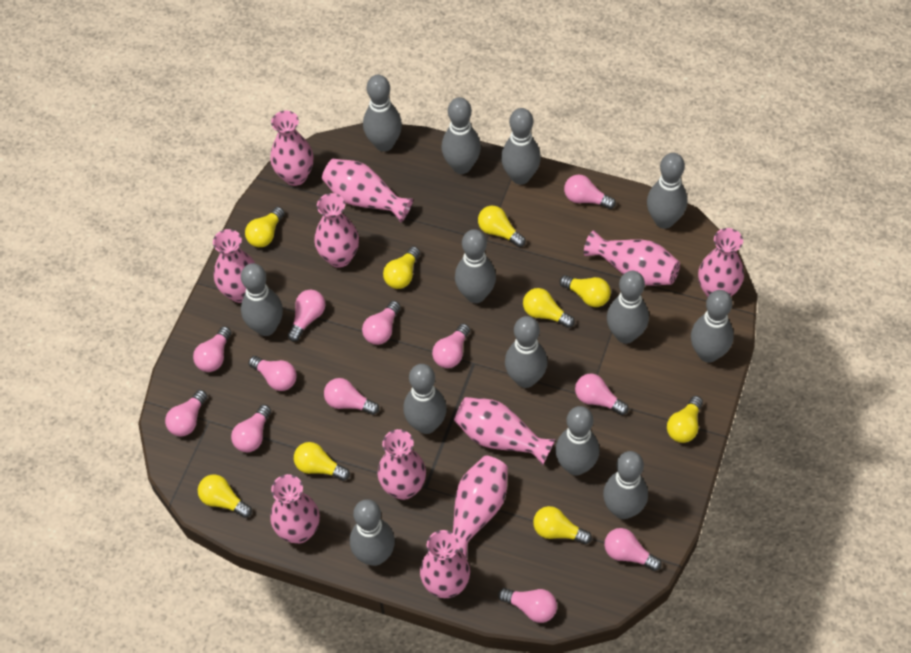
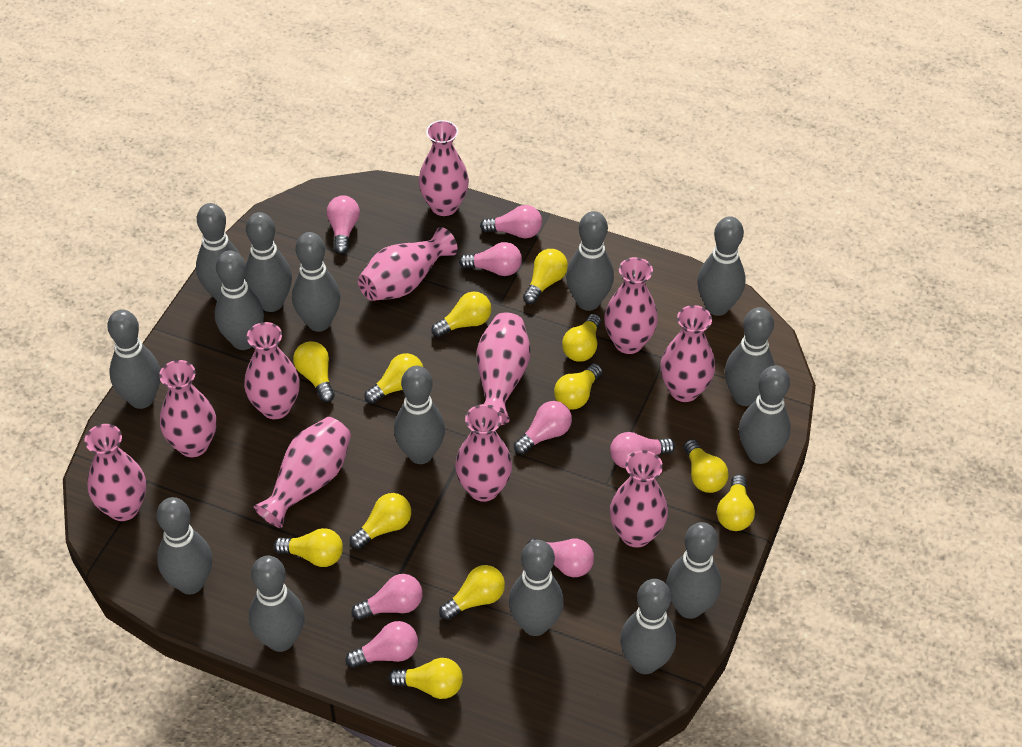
grey bowling pin: 13 -> 15
pink light bulb: 12 -> 8
yellow light bulb: 9 -> 12

